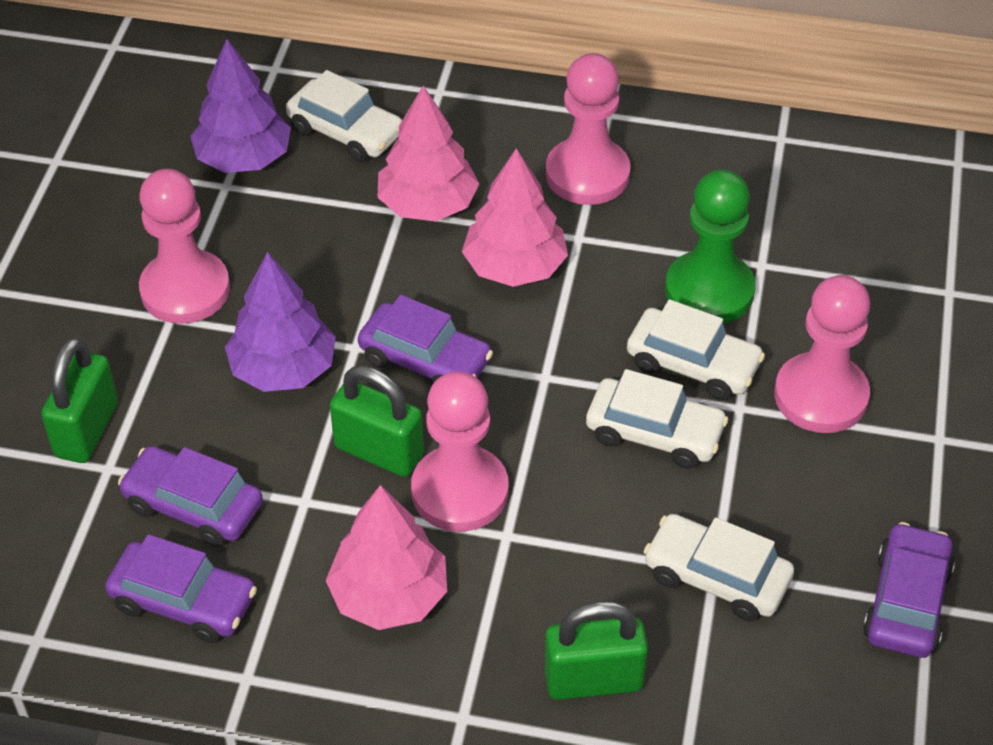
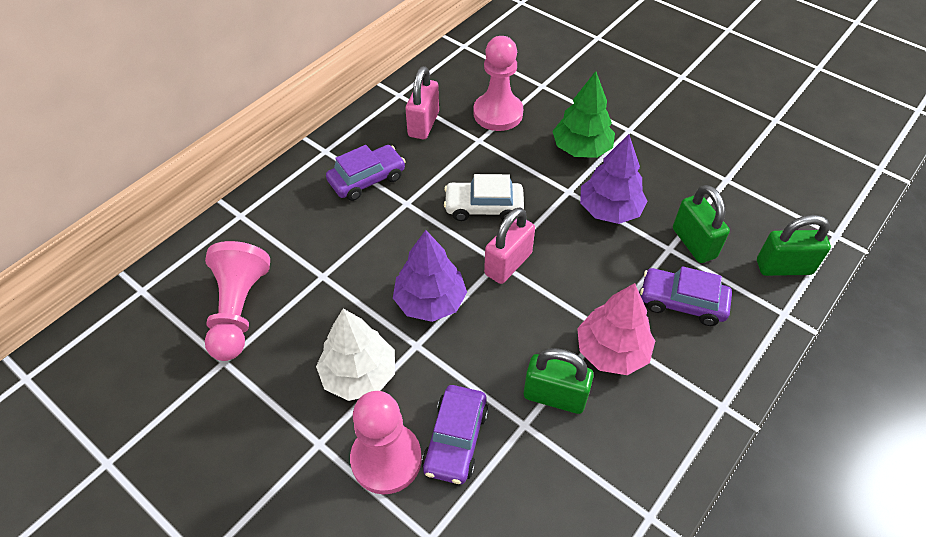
green pawn: 1 -> 0
green tree: 0 -> 1
pink padlock: 0 -> 2
pink pawn: 4 -> 3
pink tree: 3 -> 1
purple car: 4 -> 3
white car: 4 -> 1
white tree: 0 -> 1

